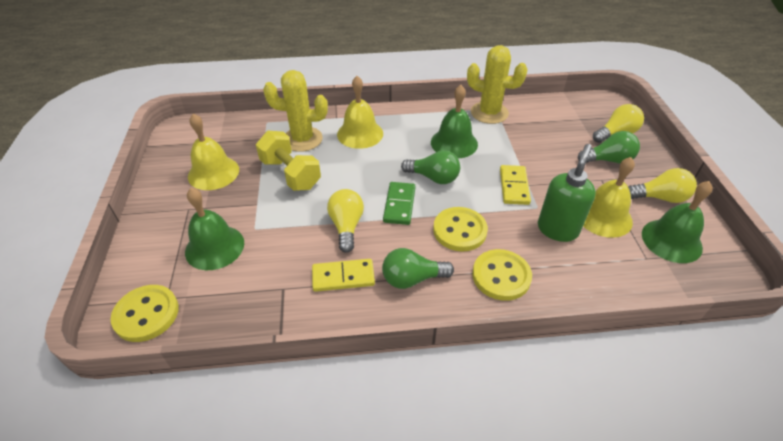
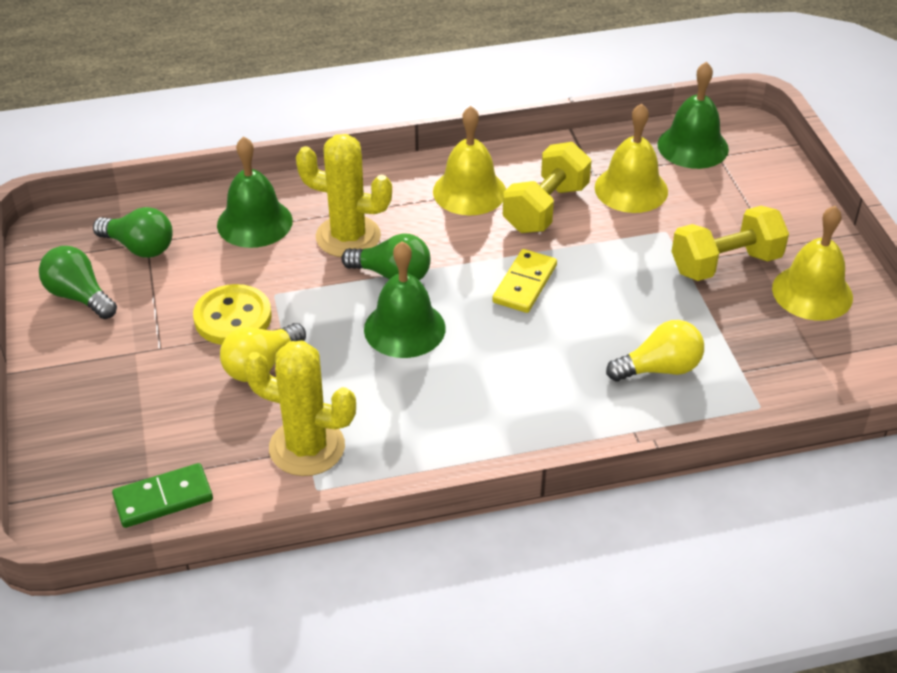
green soap dispenser: 1 -> 0
yellow button: 3 -> 1
yellow domino: 2 -> 1
yellow dumbbell: 1 -> 2
yellow light bulb: 3 -> 2

